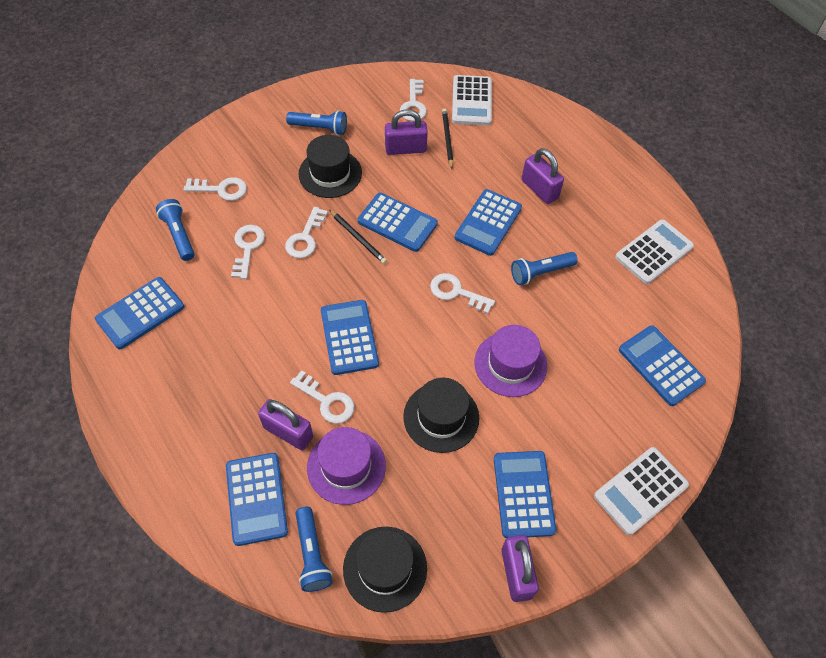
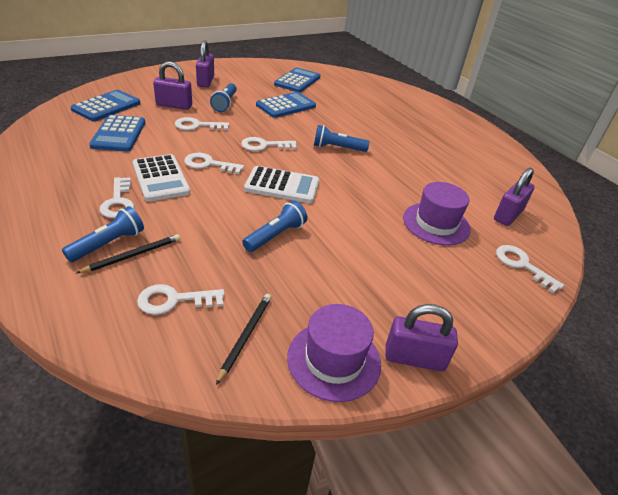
black hat: 3 -> 0
blue calculator: 7 -> 4
white calculator: 3 -> 2

